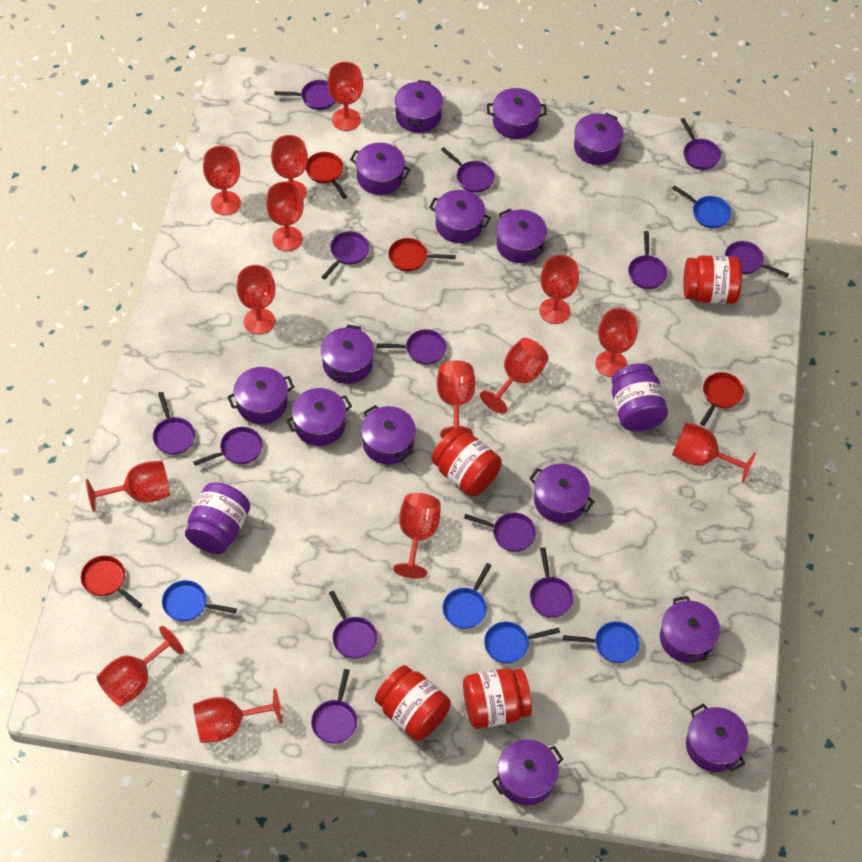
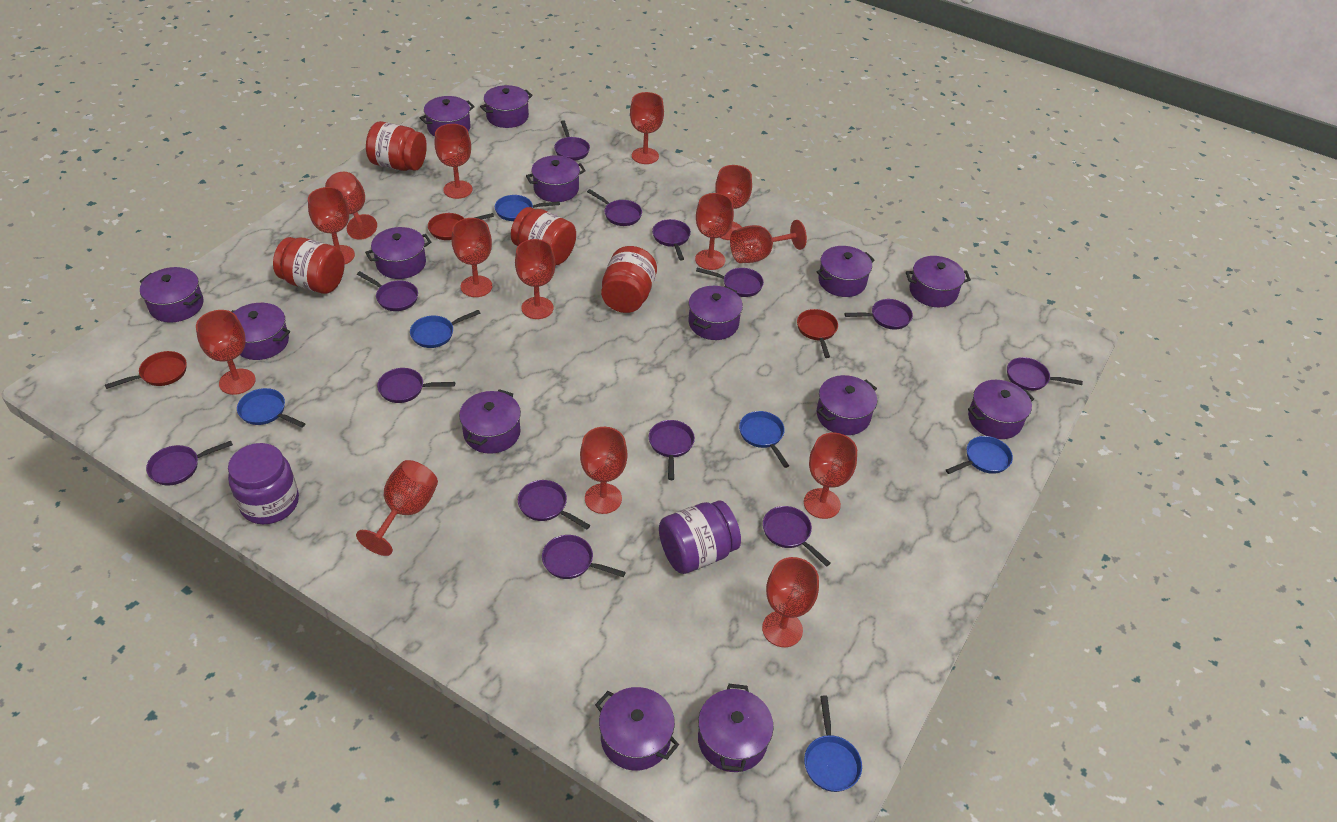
blue pan: 5 -> 6
red pan: 4 -> 3

